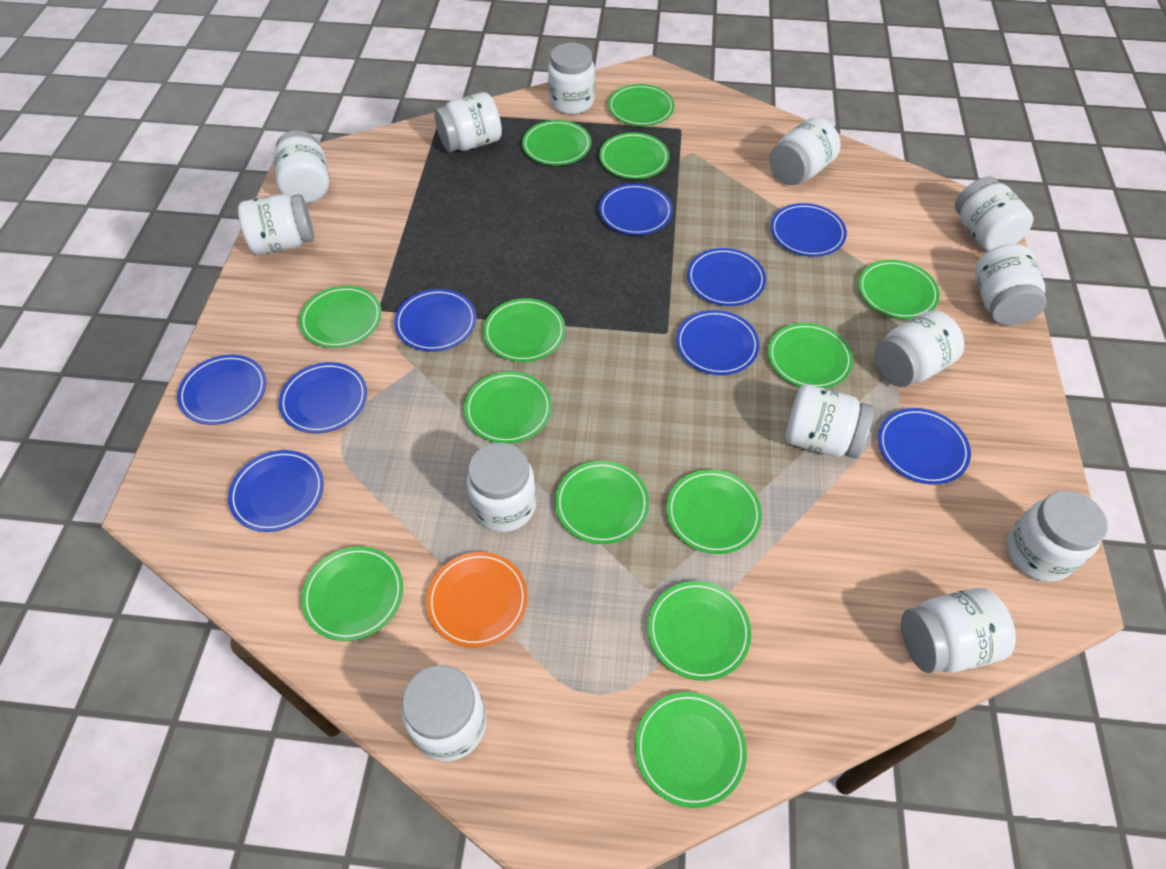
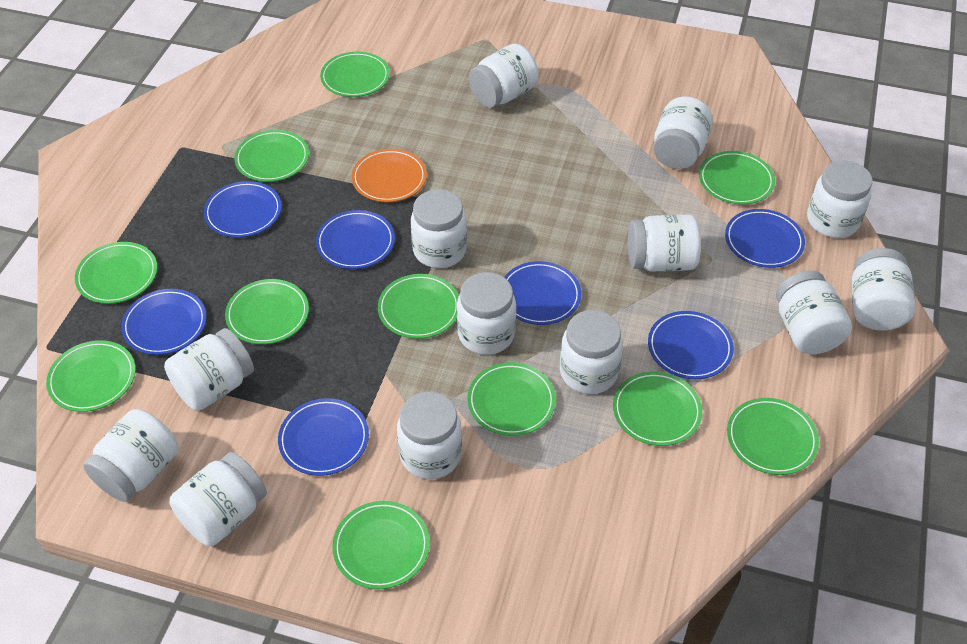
blue plate: 9 -> 7
green plate: 13 -> 11

